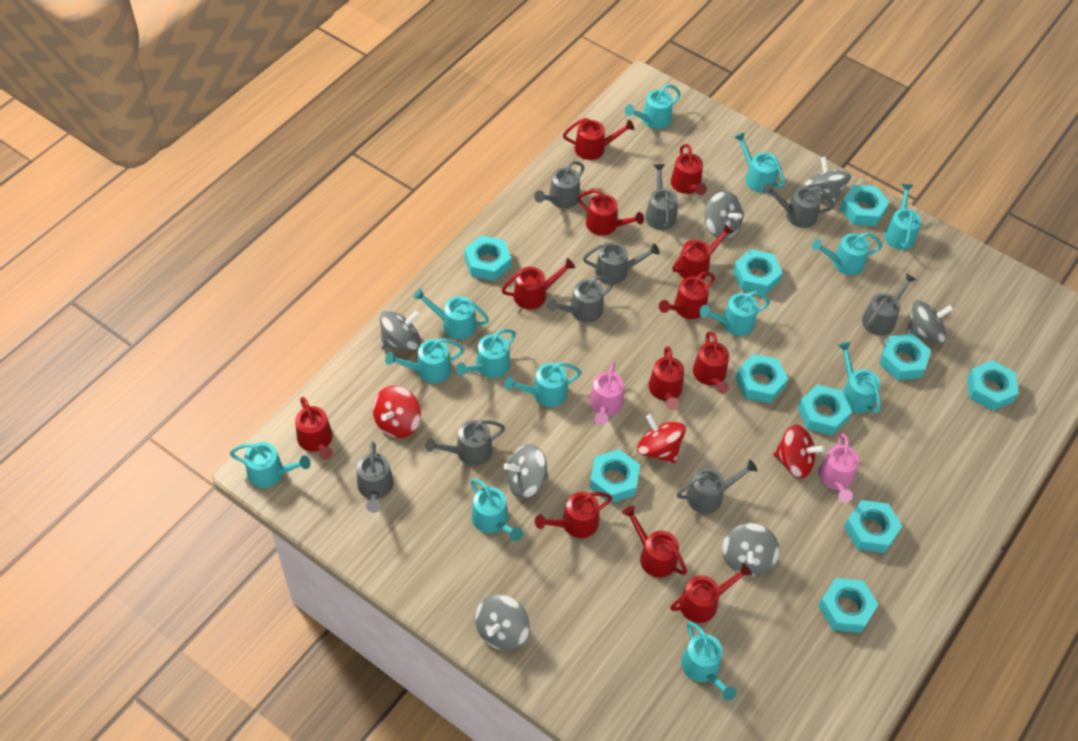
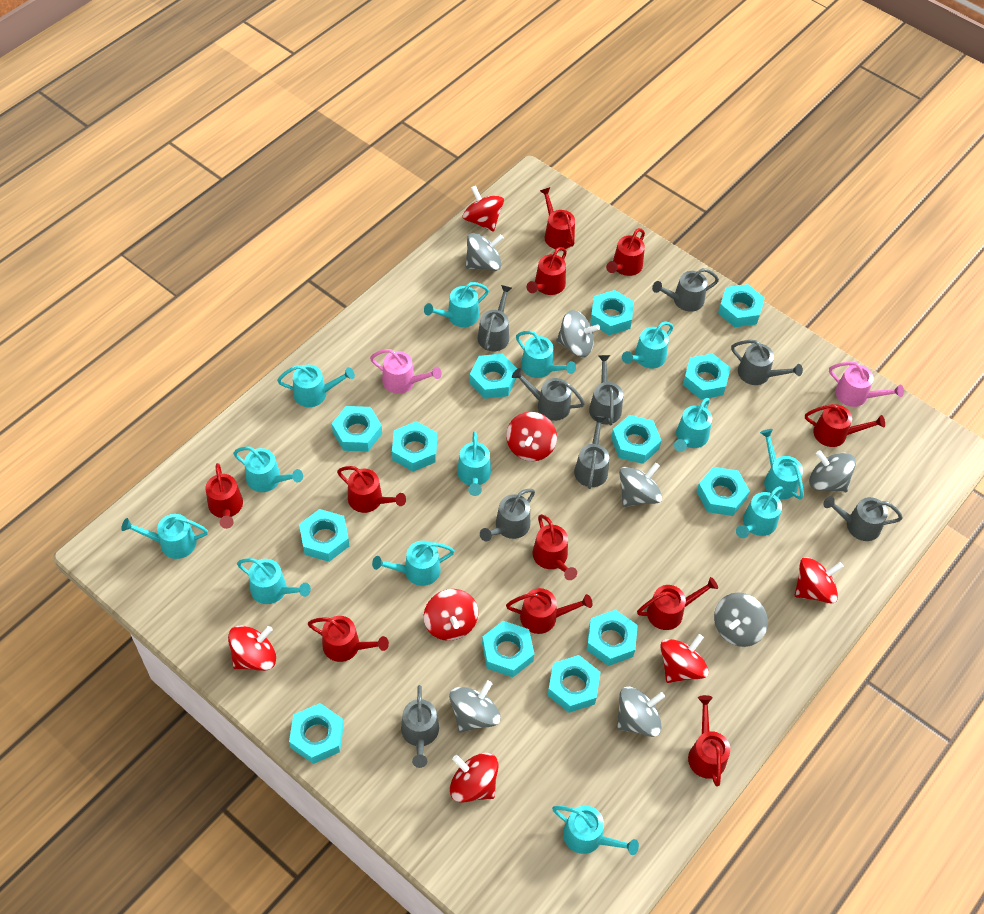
red spinning top: 3 -> 7
red watering can: 12 -> 11
turquoise nut: 10 -> 13

